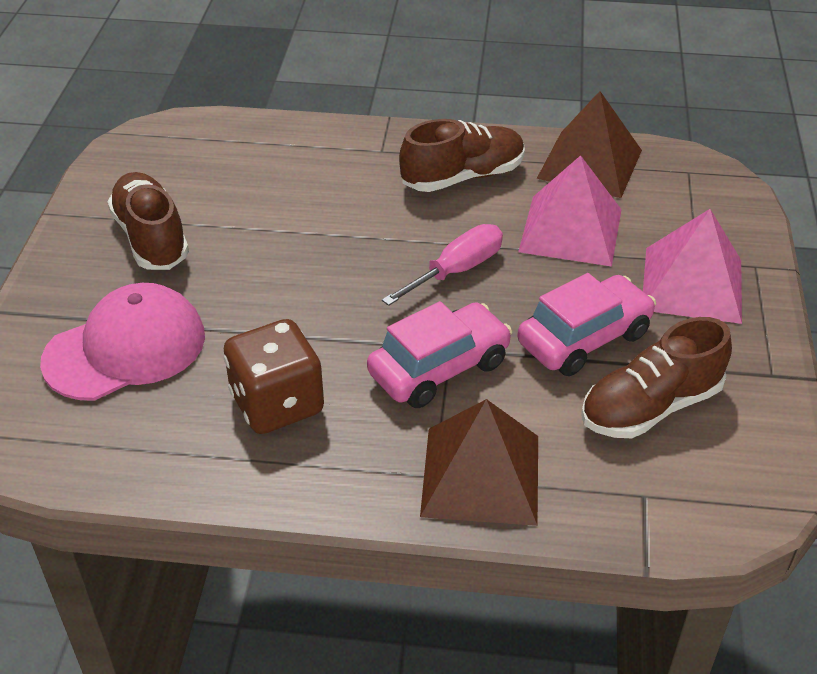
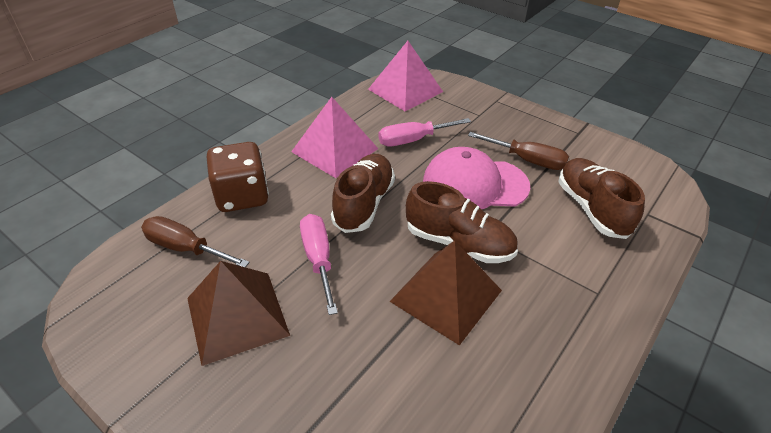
brown screwdriver: 0 -> 2
pink car: 2 -> 0
pink screwdriver: 1 -> 2

